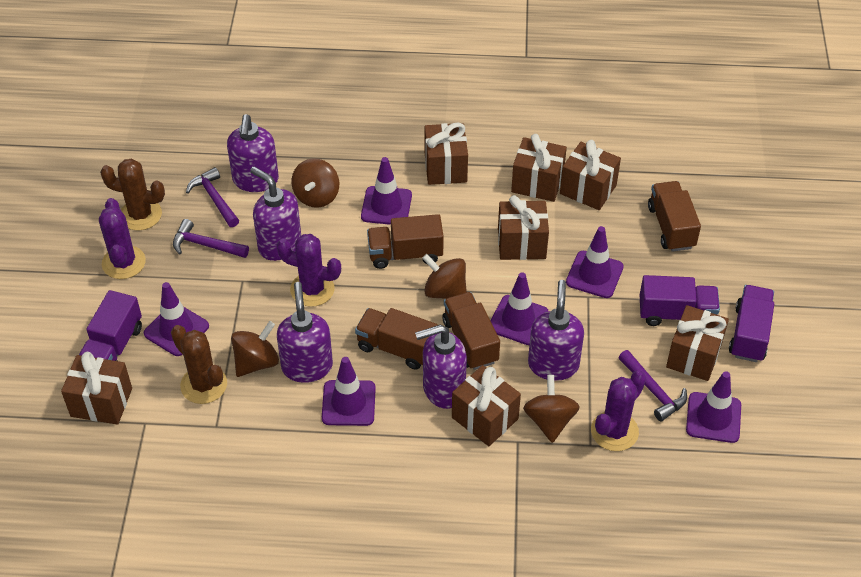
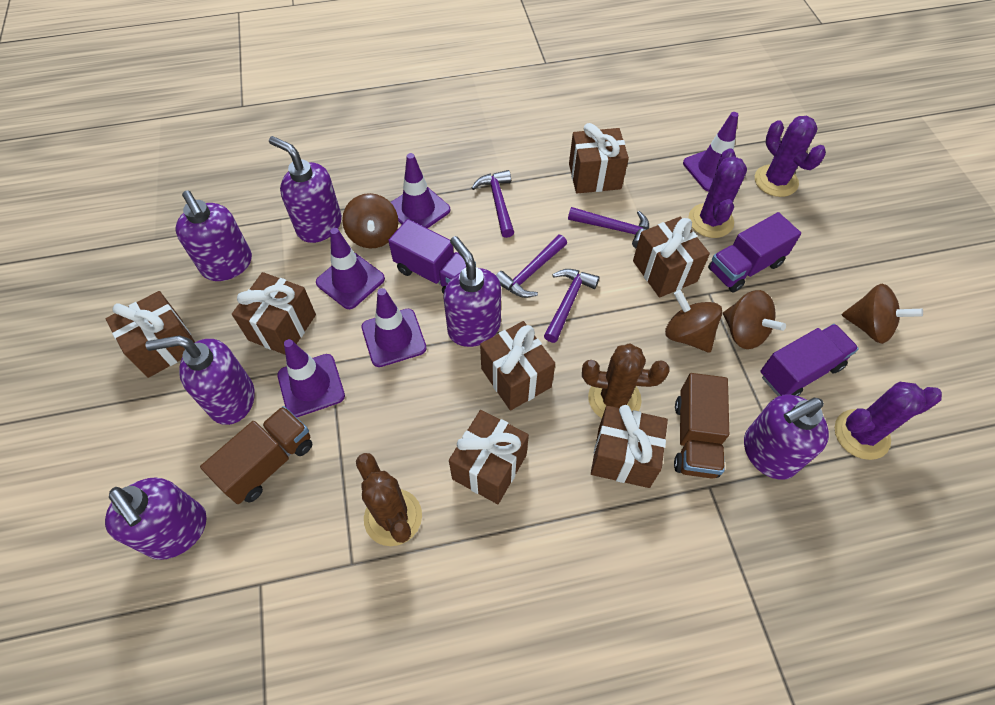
brown truck: 4 -> 2
purple hammer: 3 -> 4
purple soap dispenser: 5 -> 6
purple traffic cone: 6 -> 5

